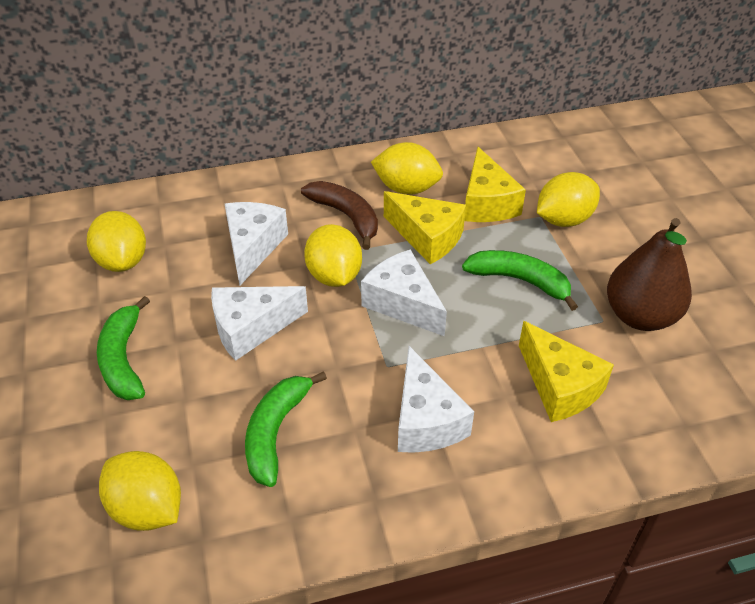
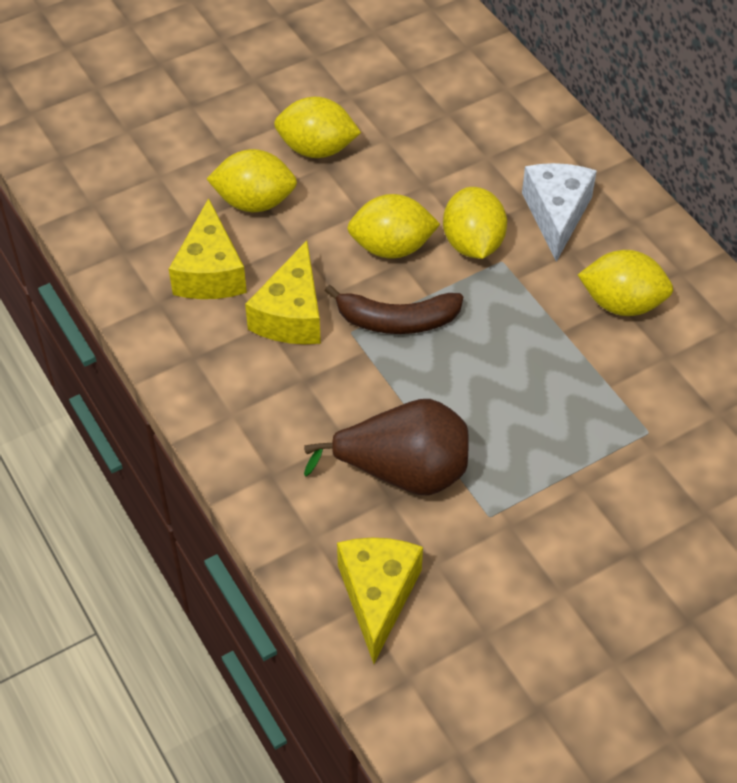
green banana: 3 -> 0
white cheese: 4 -> 1

